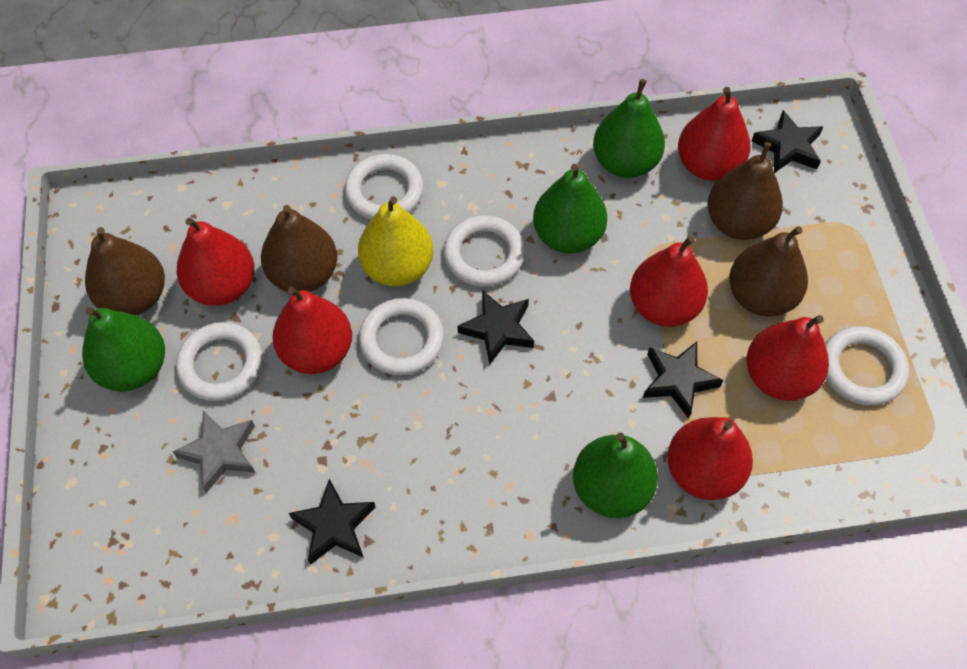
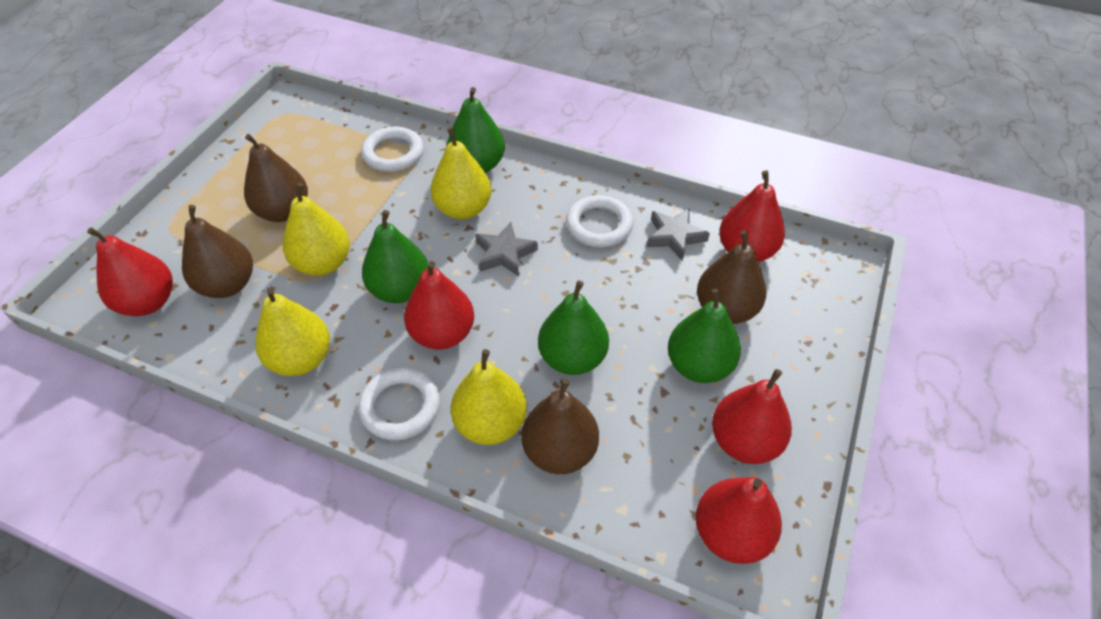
black star: 4 -> 0
grey star: 1 -> 2
red pear: 6 -> 5
white ring: 5 -> 3
yellow pear: 1 -> 4

